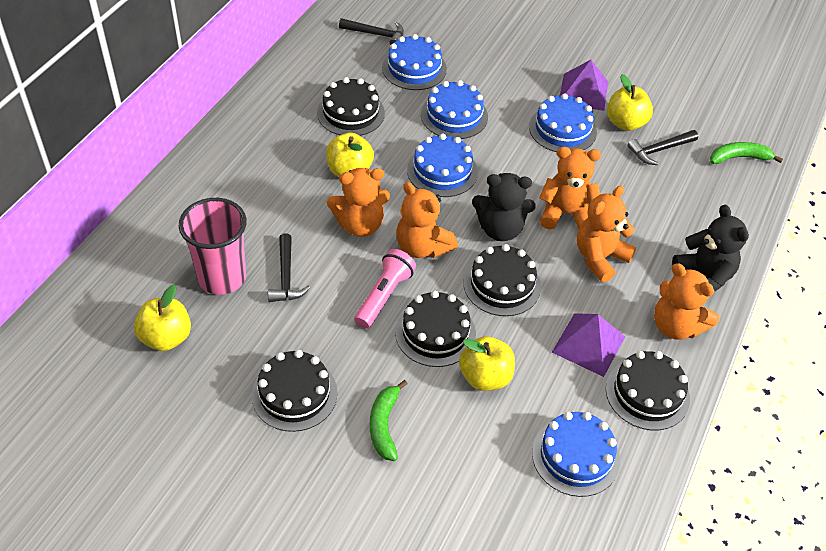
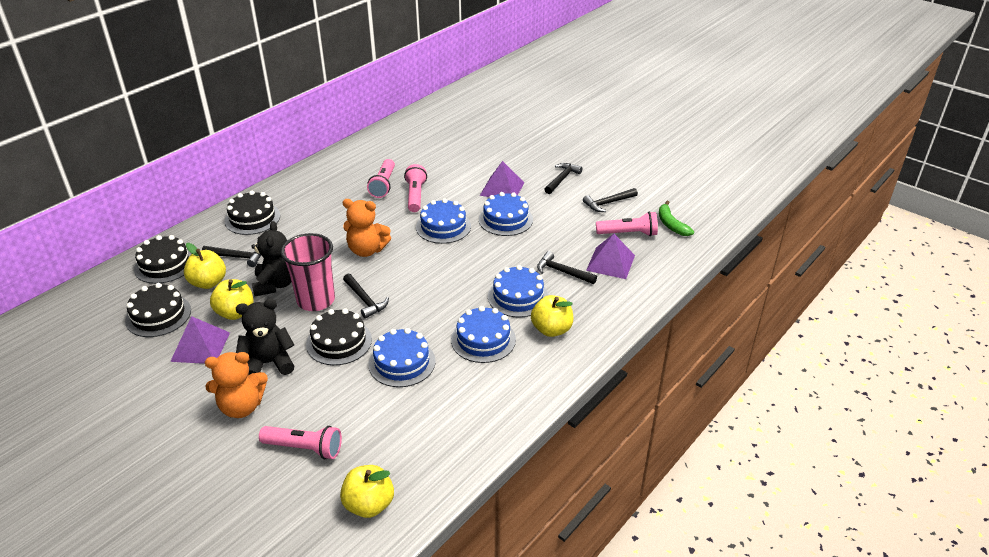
black cake: 5 -> 4
black hammer: 3 -> 5
green banana: 2 -> 1
orange teddy bear: 5 -> 2
pink flashlight: 1 -> 4
purple pyramid: 2 -> 3

